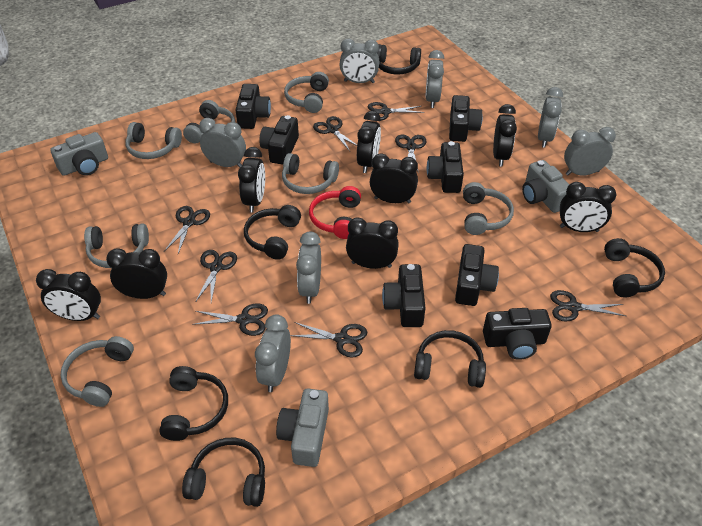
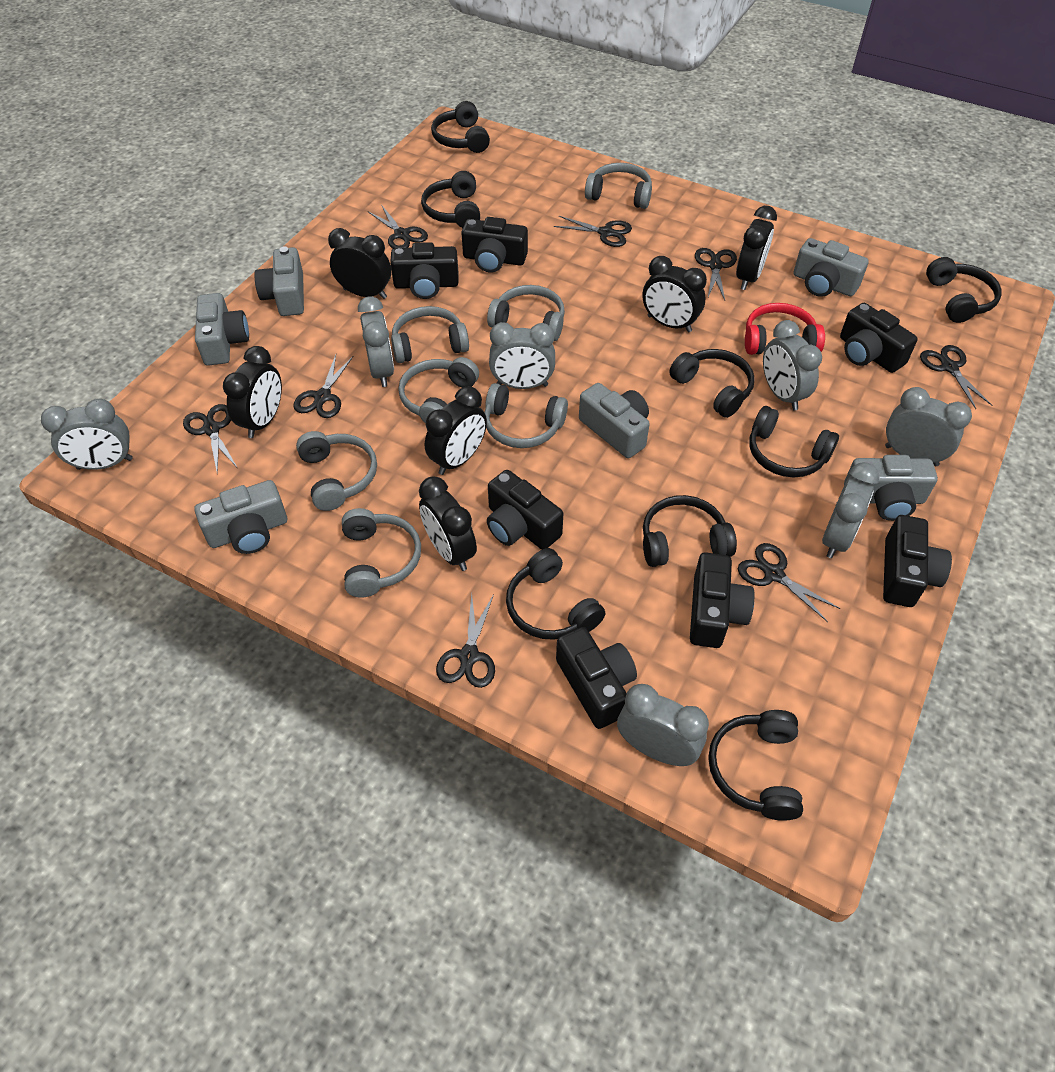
black clock: 8 -> 6
black headphones: 6 -> 8
grey camera: 3 -> 6

